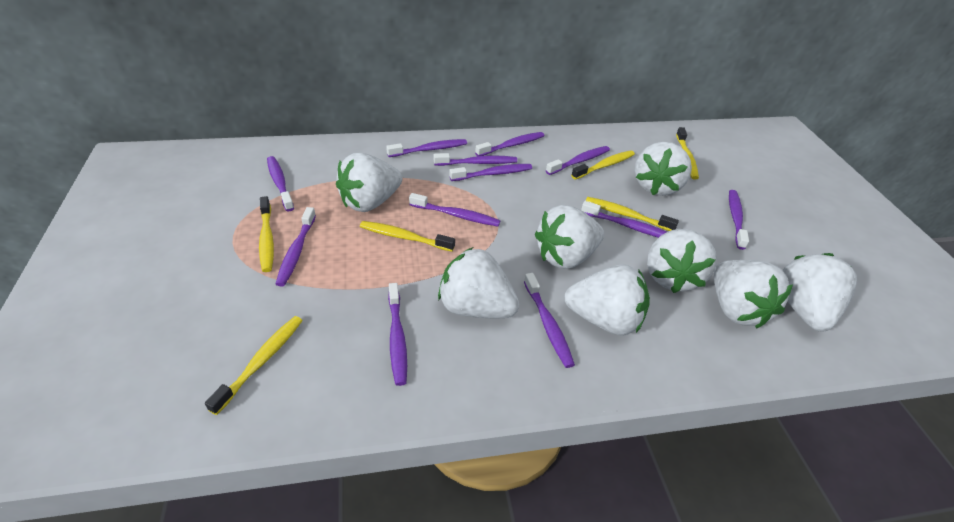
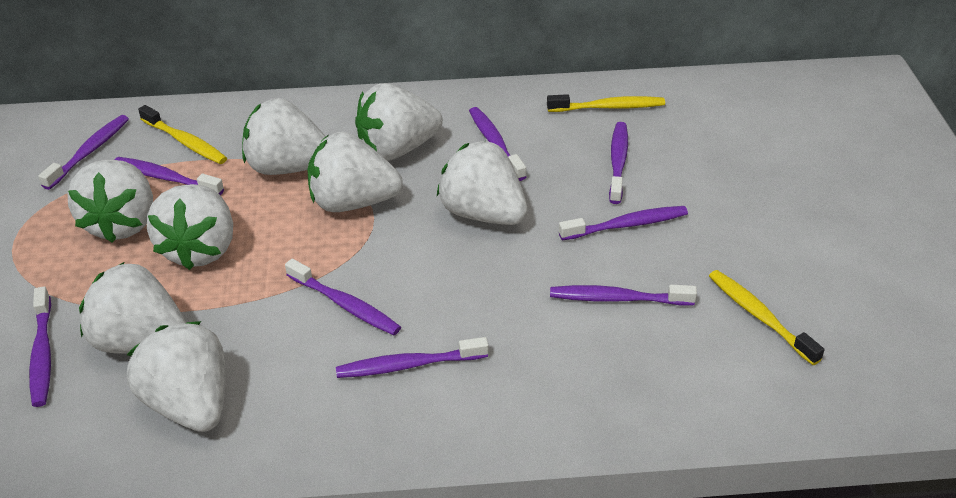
purple toothbrush: 12 -> 9
yellow toothbrush: 6 -> 3

